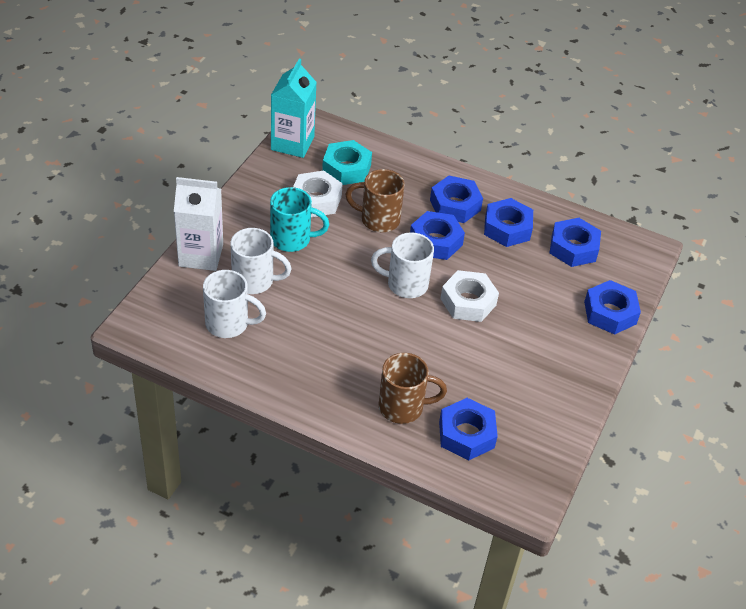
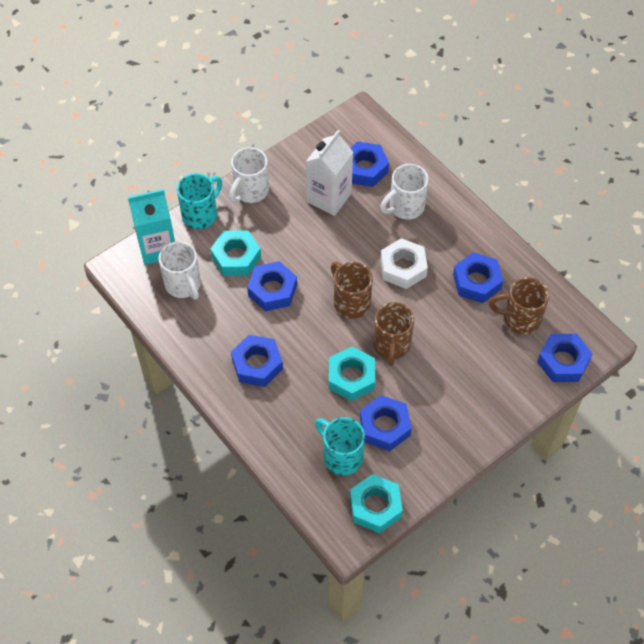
brown mug: 2 -> 3
turquoise mug: 1 -> 2
turquoise nut: 1 -> 3
white nut: 2 -> 1

